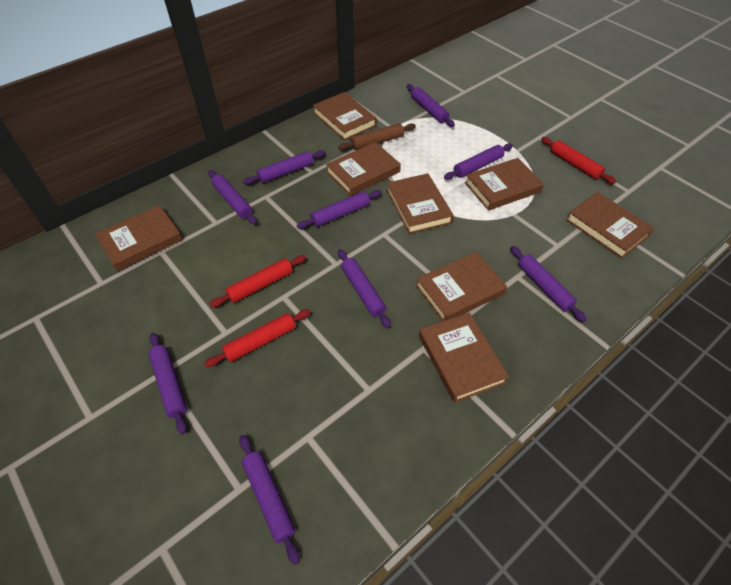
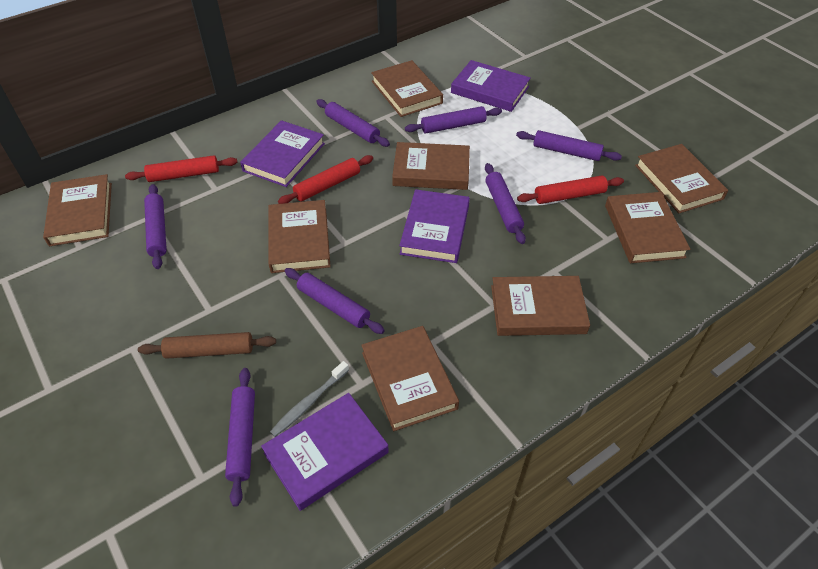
grey toothbrush: 0 -> 1
purple book: 0 -> 4
purple rolling pin: 9 -> 7

